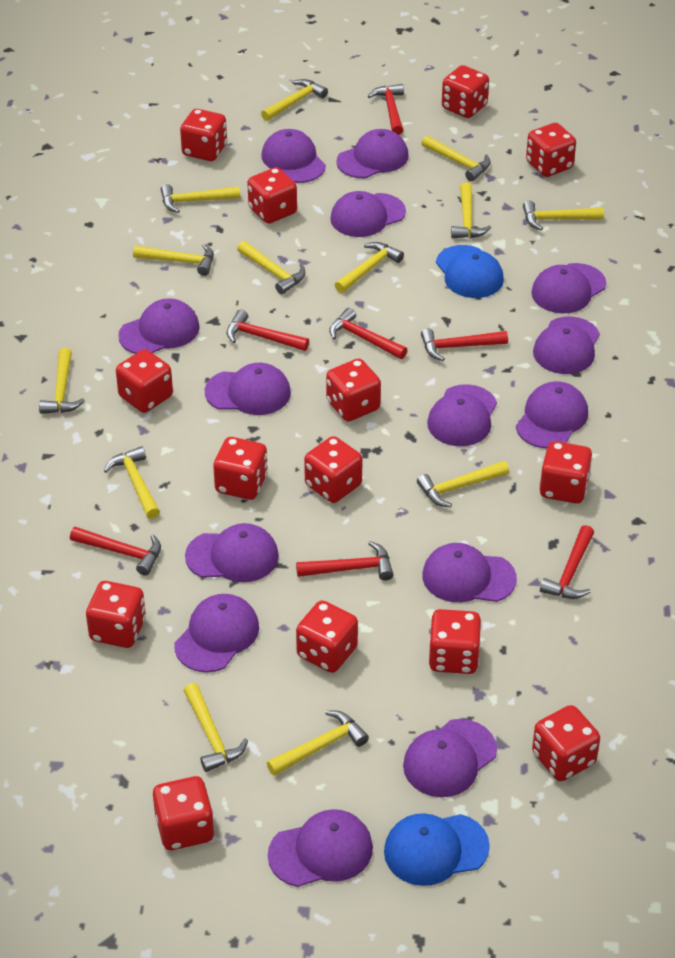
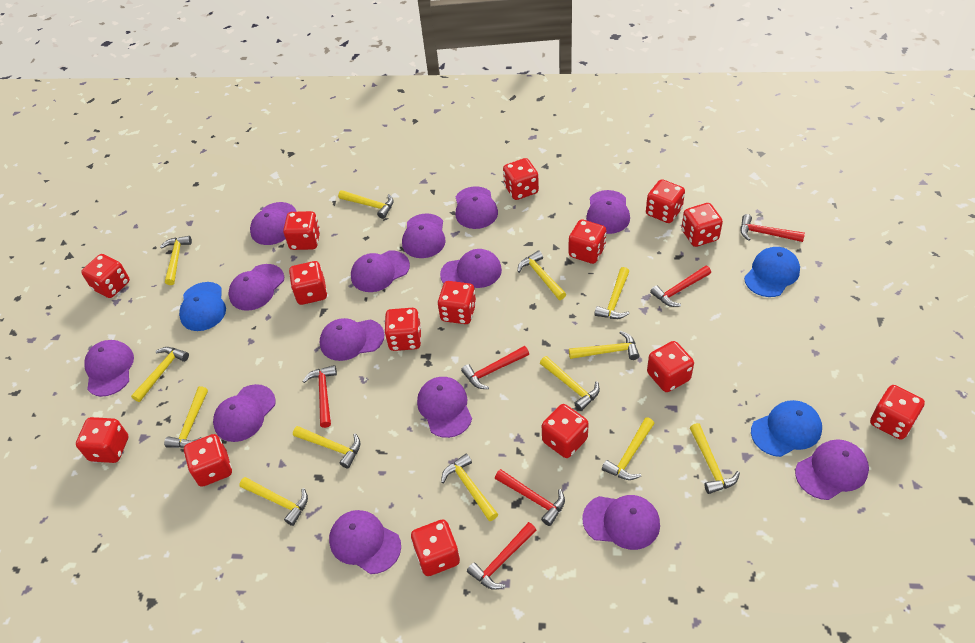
blue cap: 2 -> 3
red dice: 14 -> 15
red hammer: 7 -> 6

